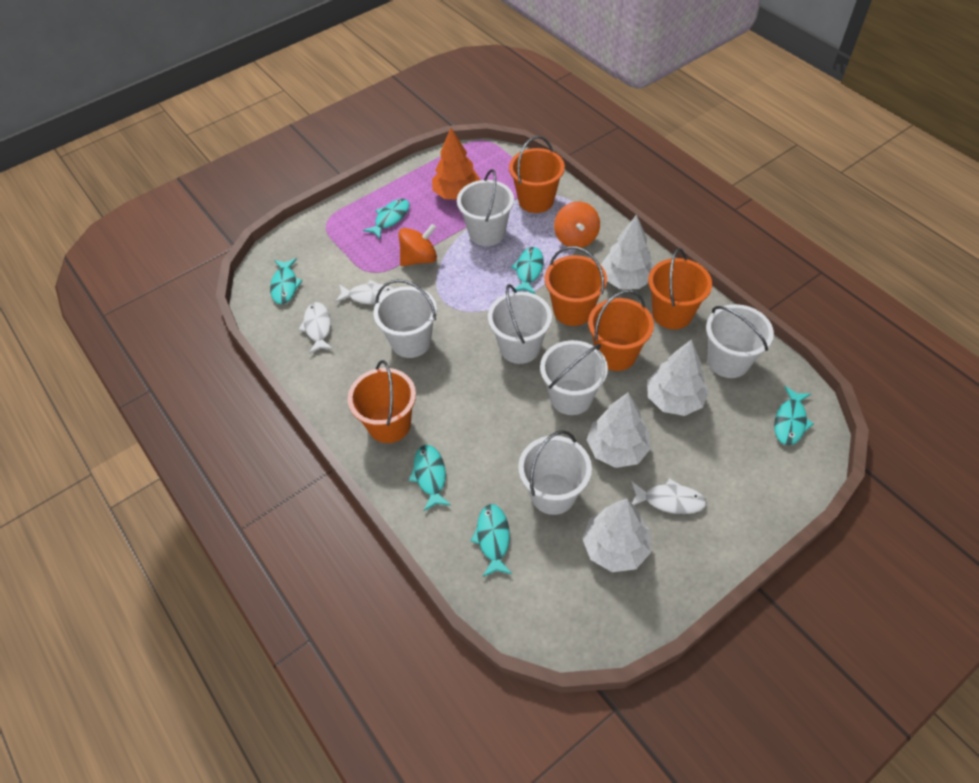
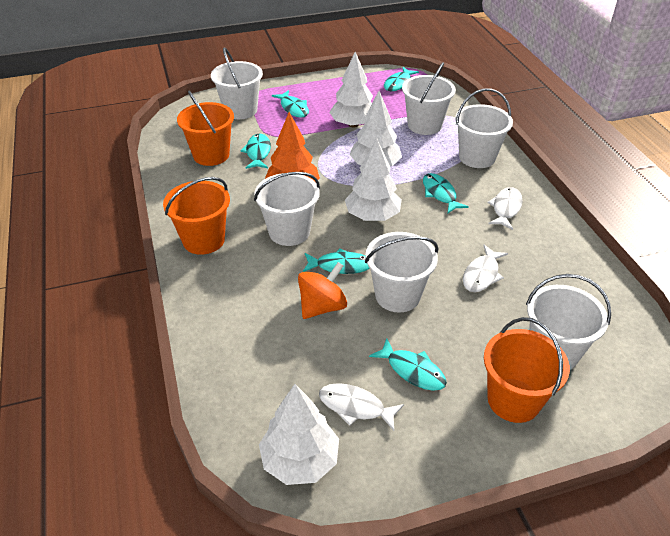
orange bucket: 5 -> 3
orange spinning top: 2 -> 1

